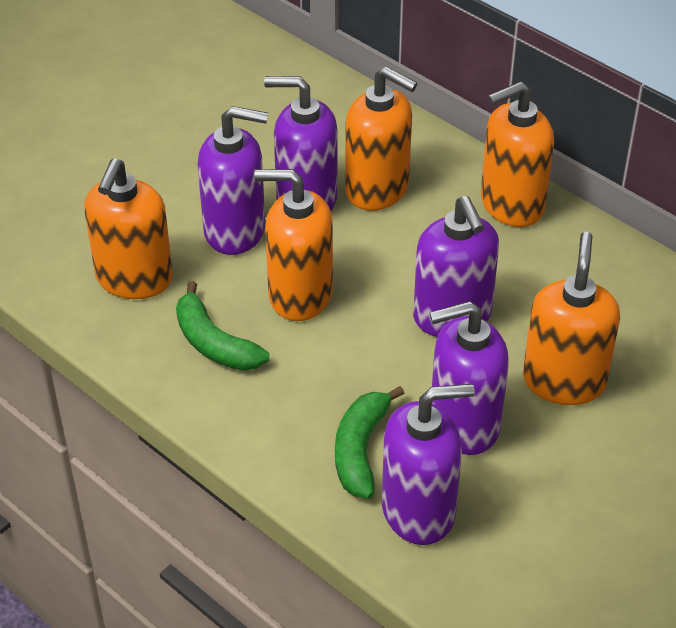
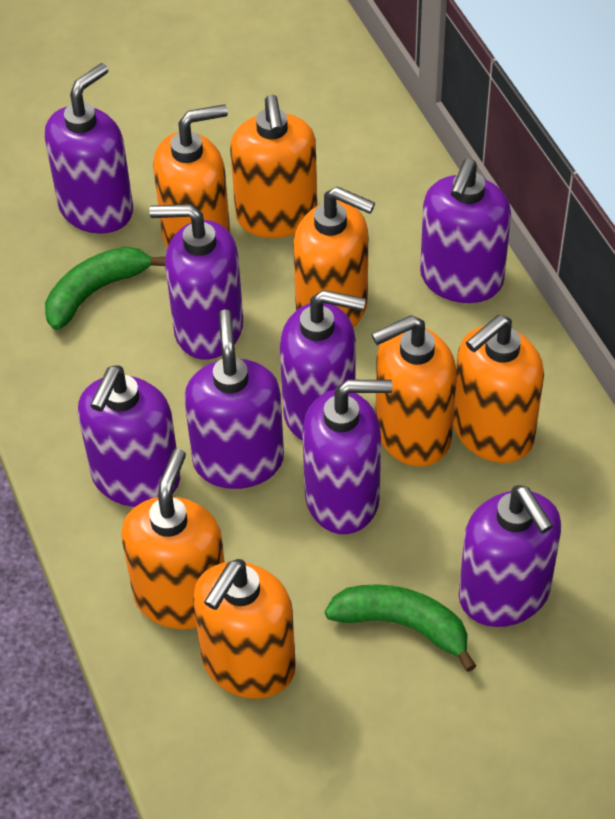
orange soap dispenser: 5 -> 7
purple soap dispenser: 5 -> 8

